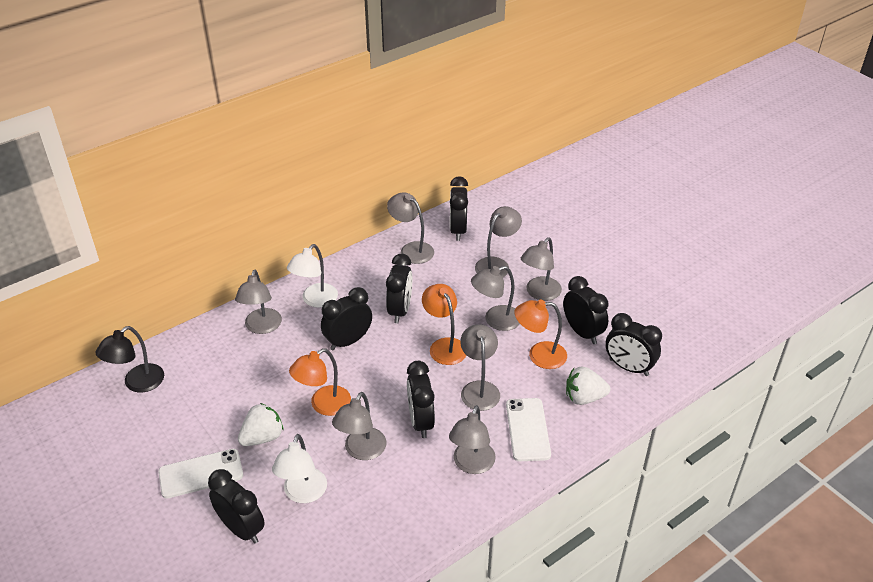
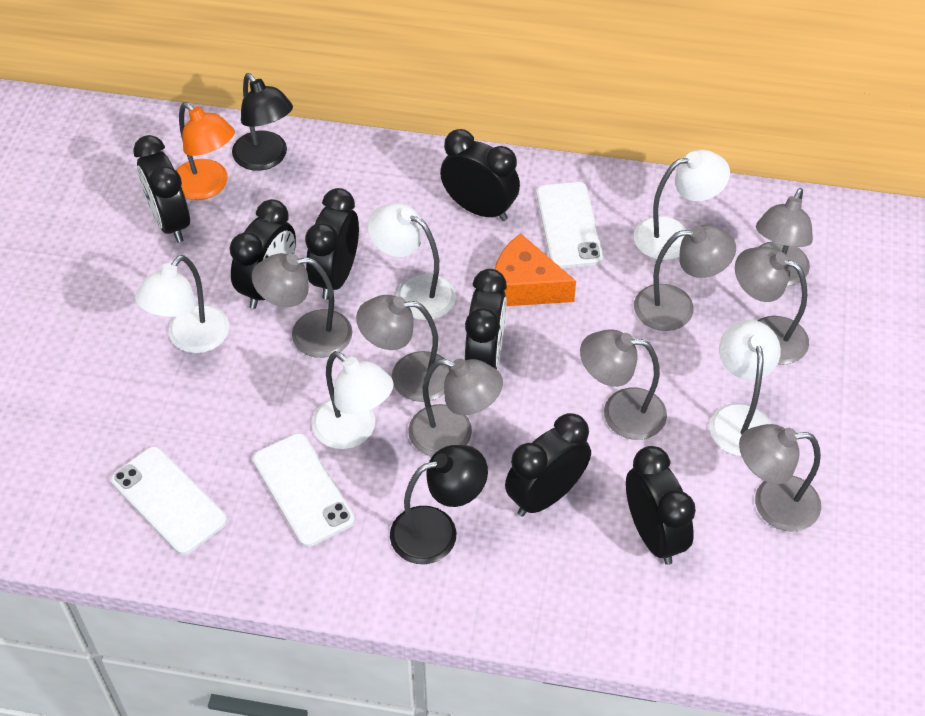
black lamp: 1 -> 2
orange cheese: 0 -> 1
orange lamp: 3 -> 1
white lamp: 2 -> 5
white phone: 2 -> 3
white strawberry: 2 -> 0

